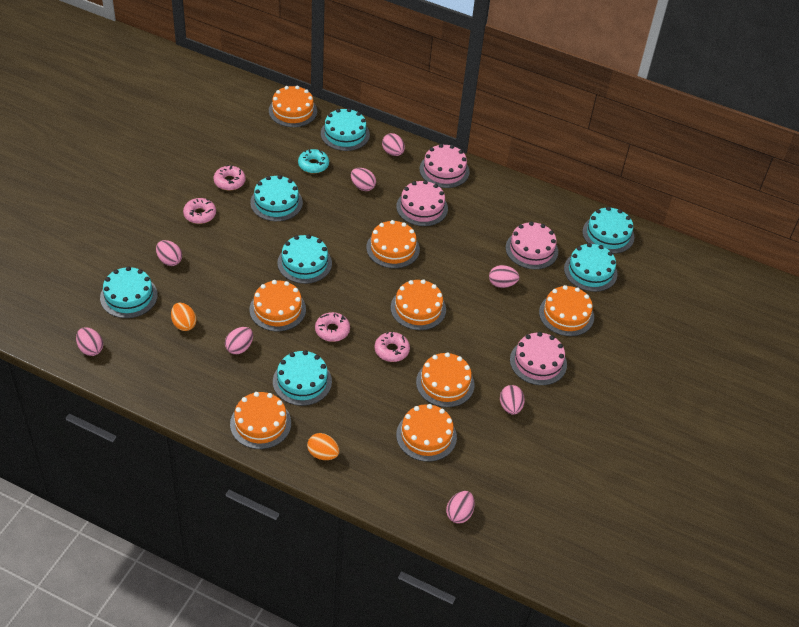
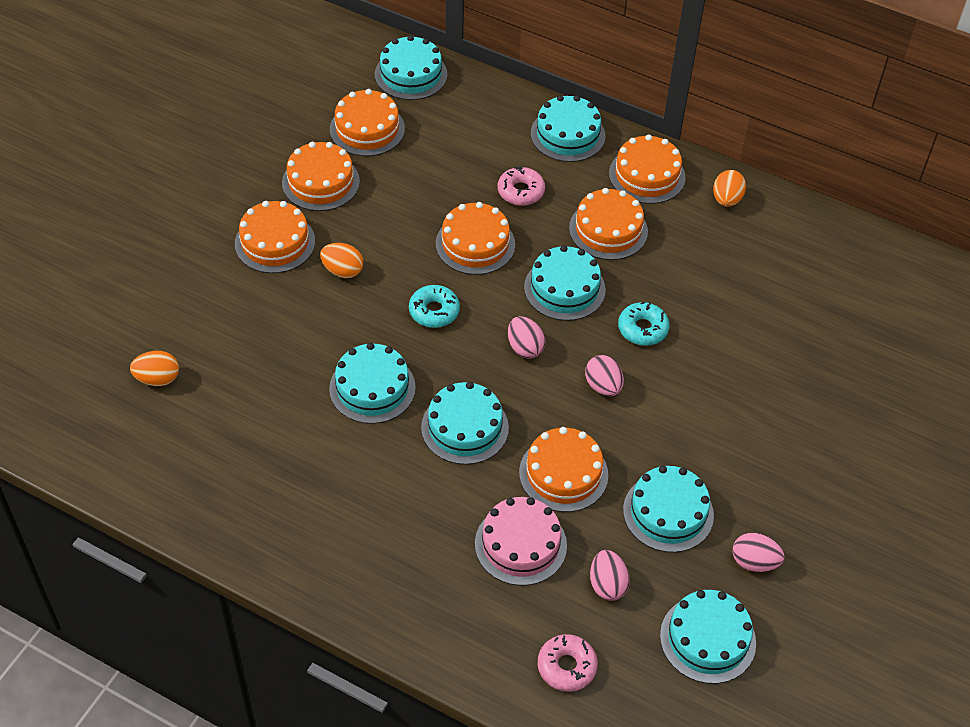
orange cake: 8 -> 7
orange egg: 2 -> 3
pink cake: 4 -> 1
pink donut: 4 -> 2
pink egg: 8 -> 4
turquoise donut: 1 -> 2

